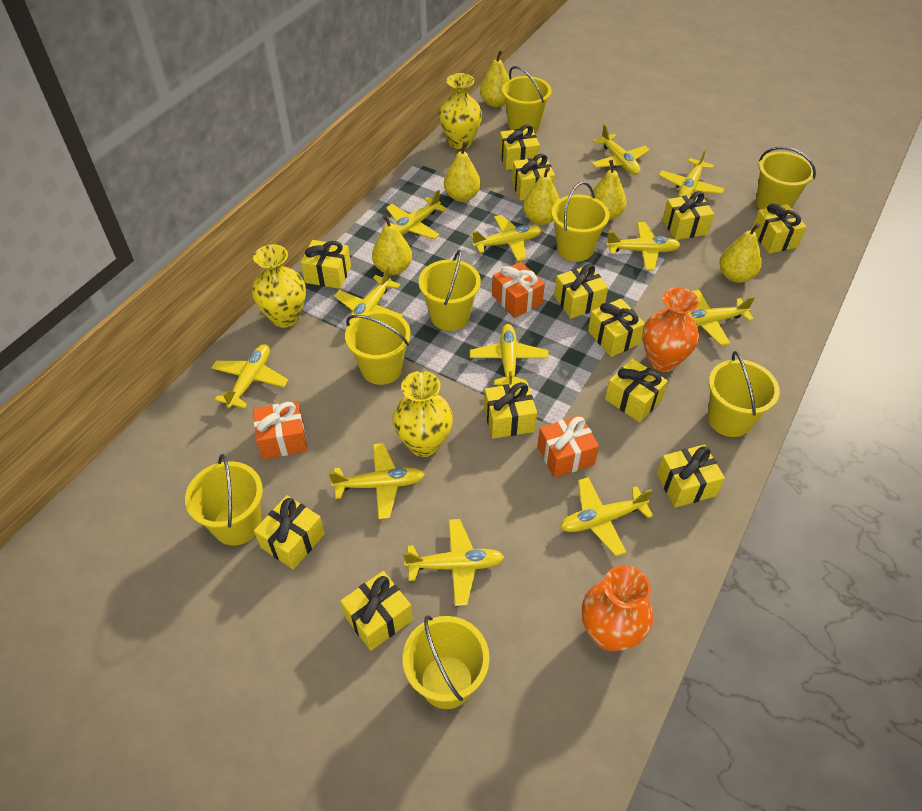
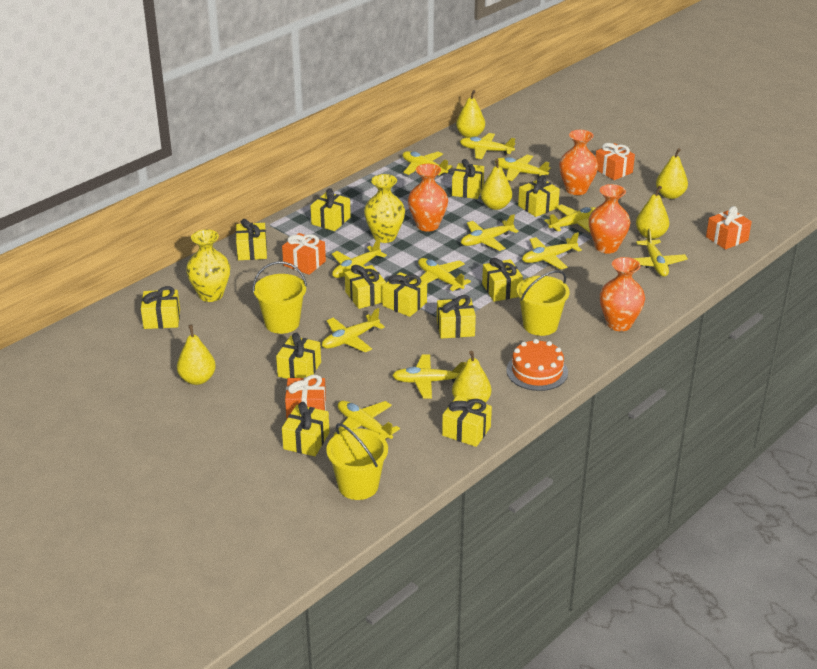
orange cake: 0 -> 1
orange gift: 3 -> 4
orange vase: 2 -> 4
yellow bucket: 8 -> 3
yellow vase: 3 -> 2

